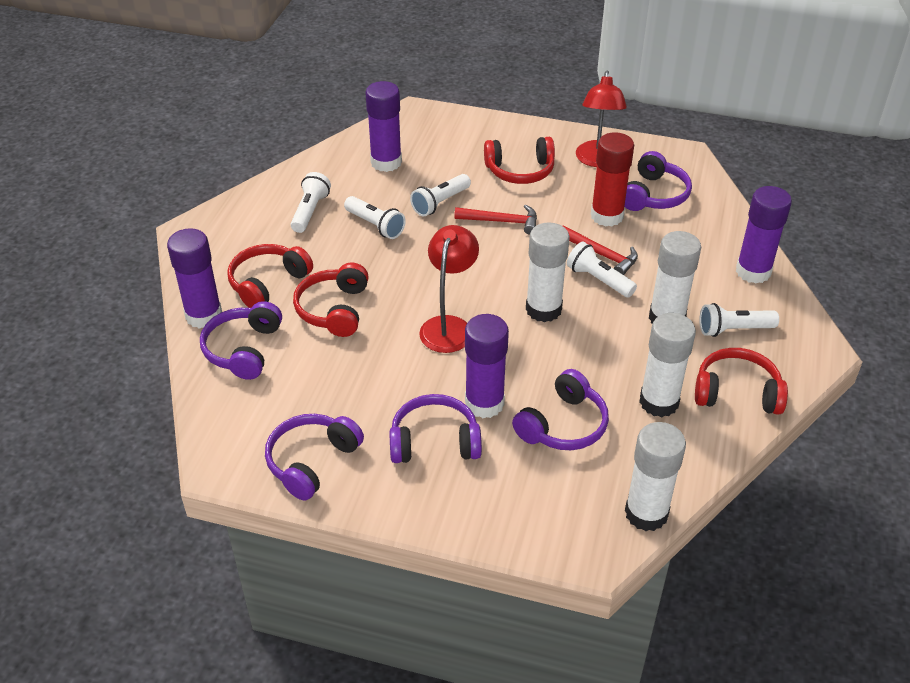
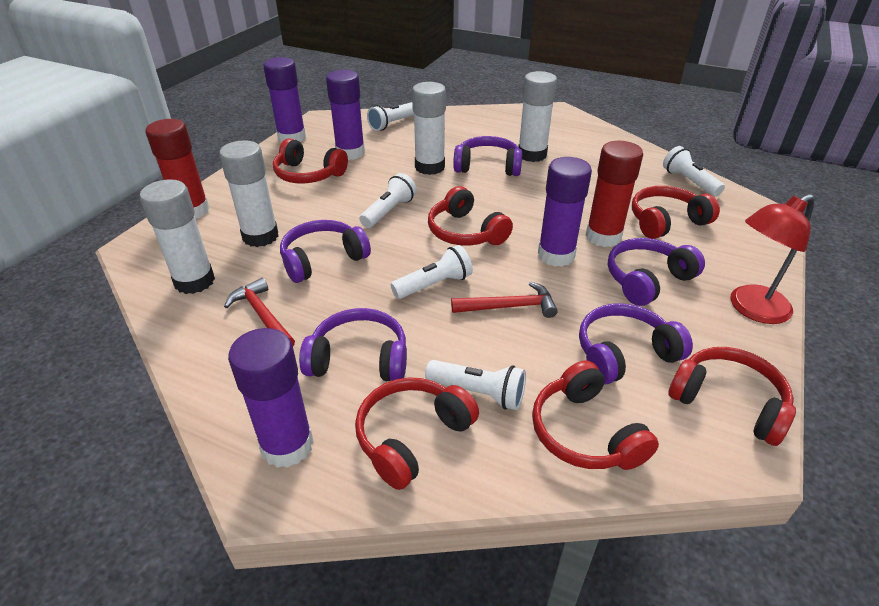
red glue stick: 1 -> 2
red headphones: 4 -> 6
red lamp: 2 -> 1

